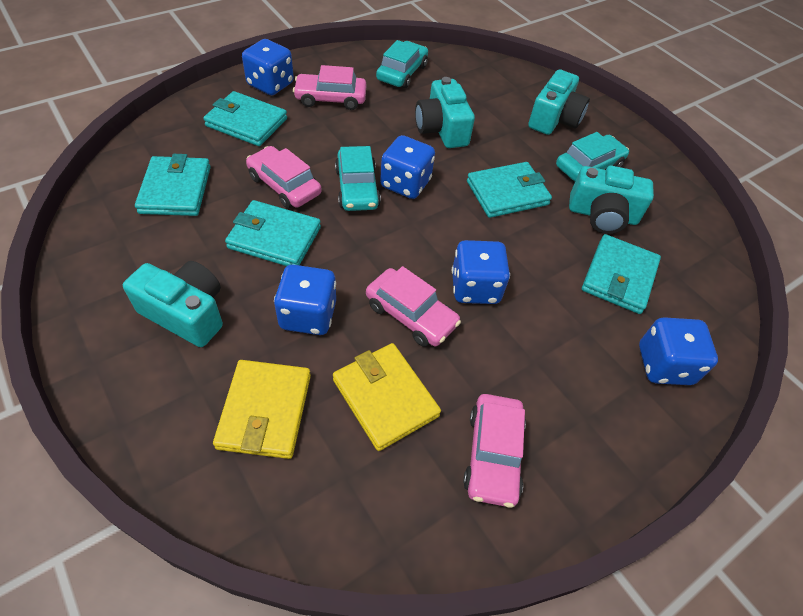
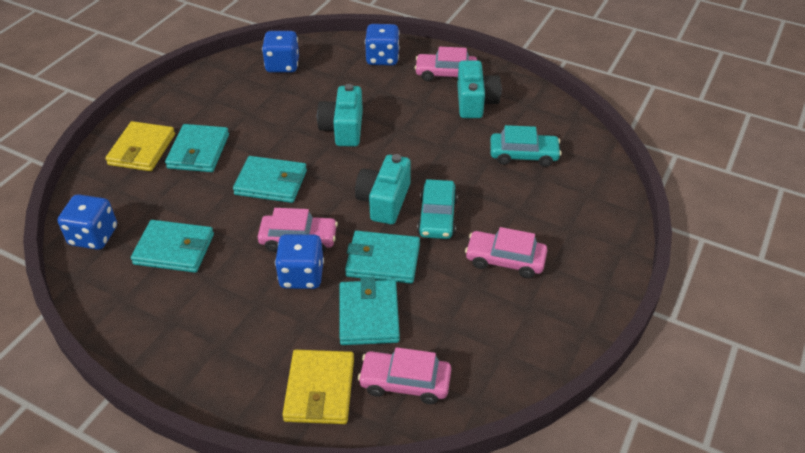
blue dice: 5 -> 4
turquoise camera: 4 -> 3
turquoise car: 3 -> 2

